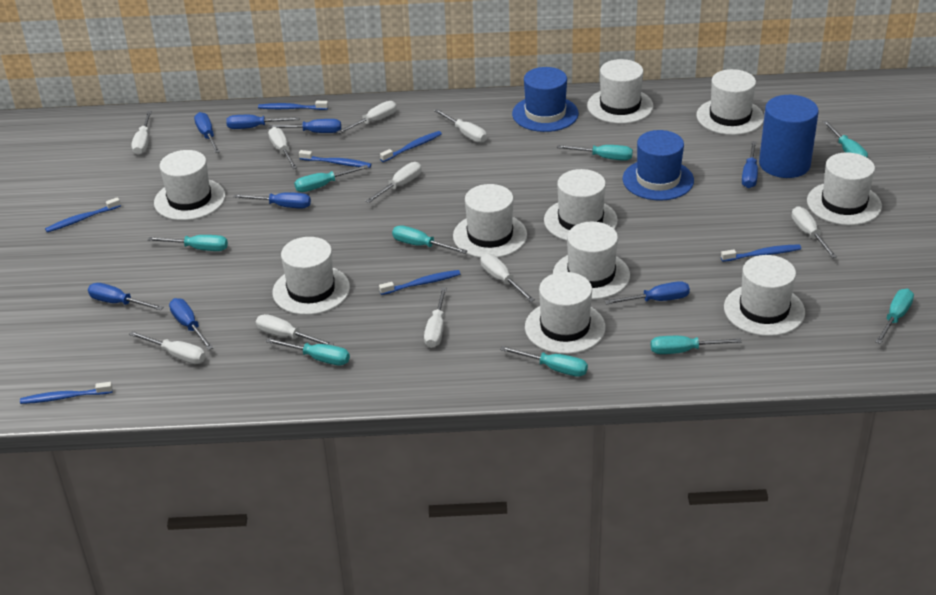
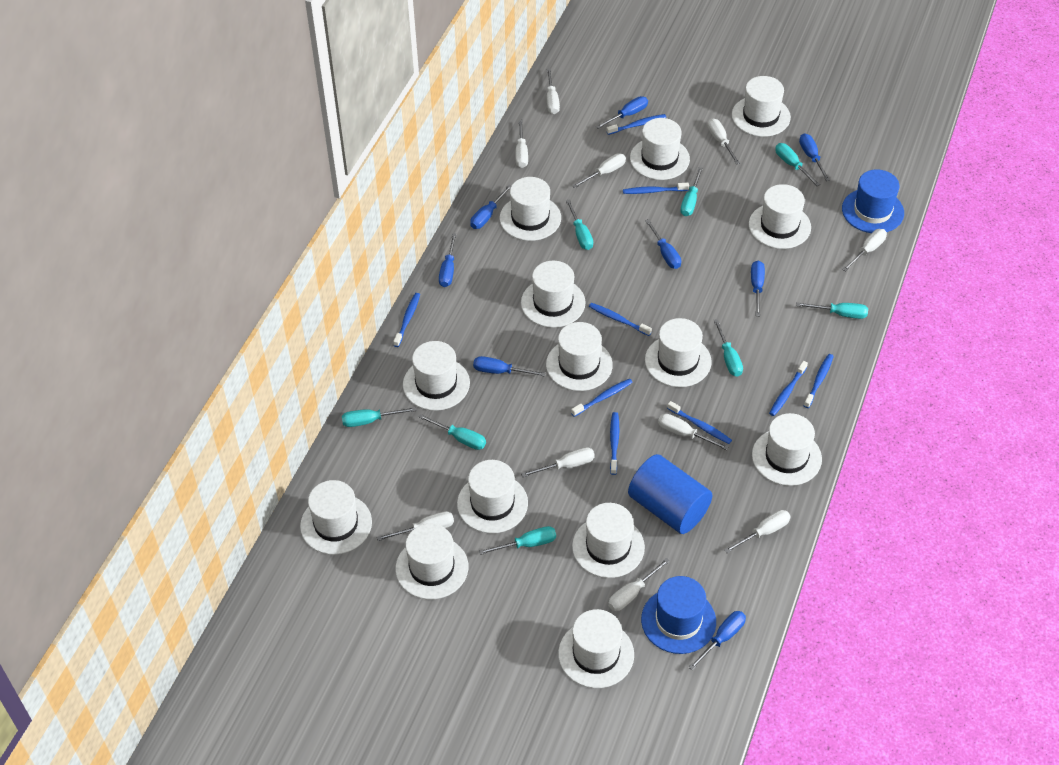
blue toothbrush: 7 -> 9
turquoise screwdriver: 9 -> 8
white hat: 10 -> 14

